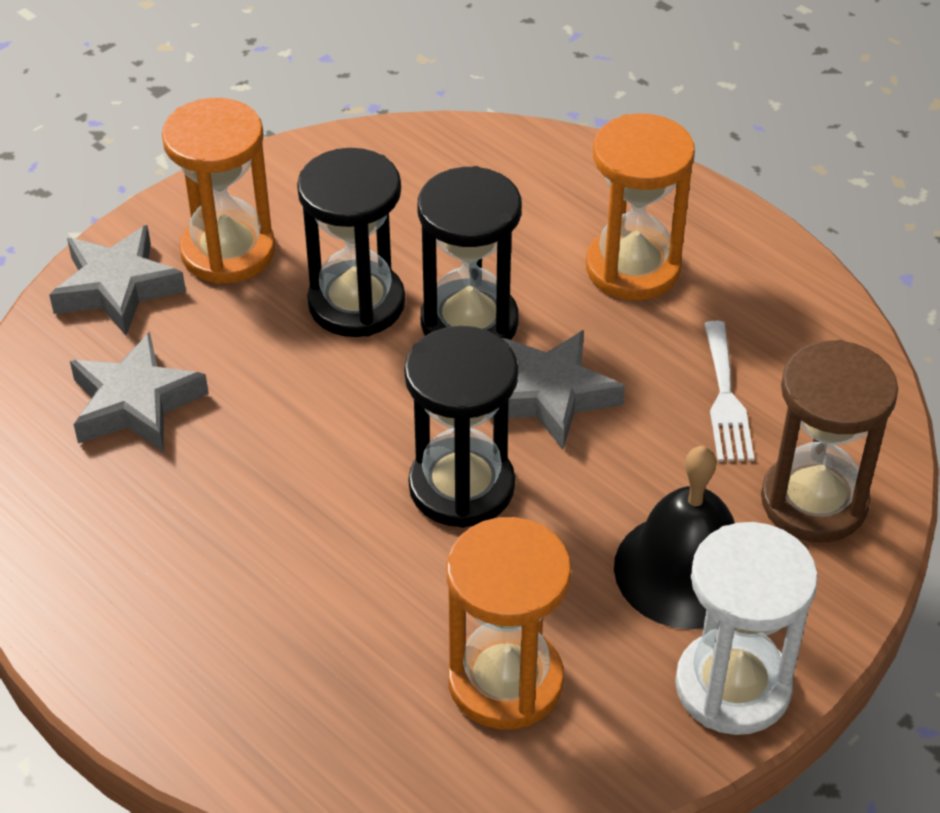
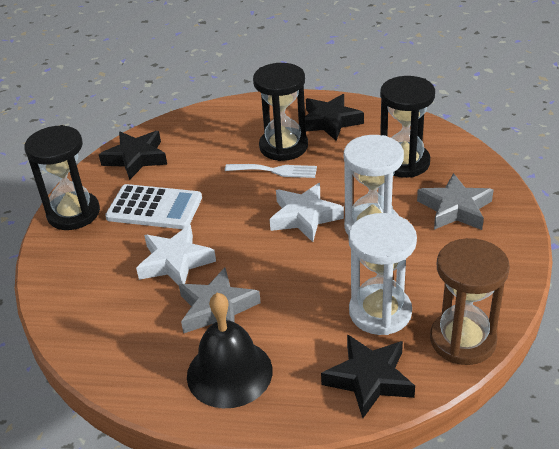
black star: 0 -> 3
grey star: 3 -> 2
orange hourglass: 3 -> 0
white calculator: 0 -> 1
white hourglass: 1 -> 2
white star: 0 -> 2

